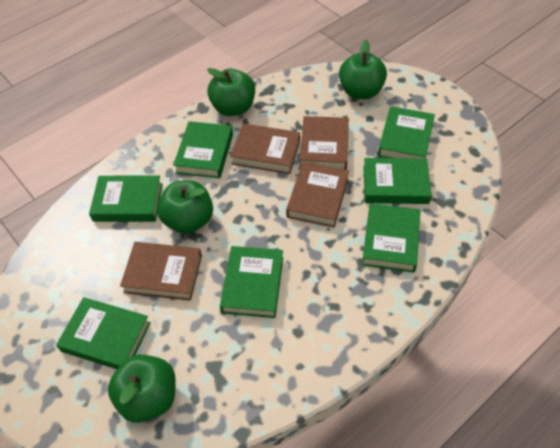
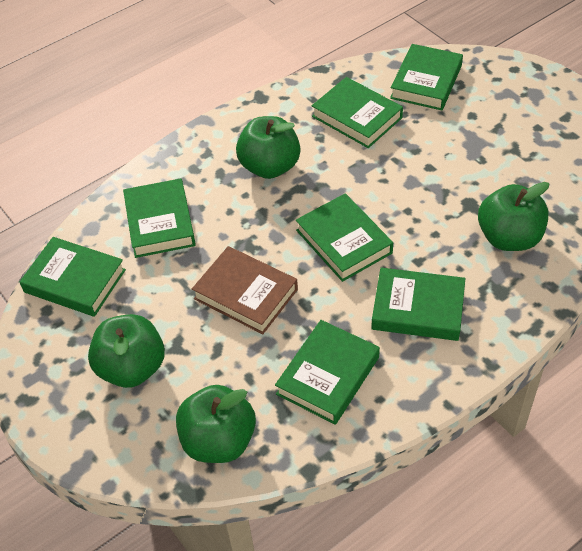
brown book: 4 -> 1

